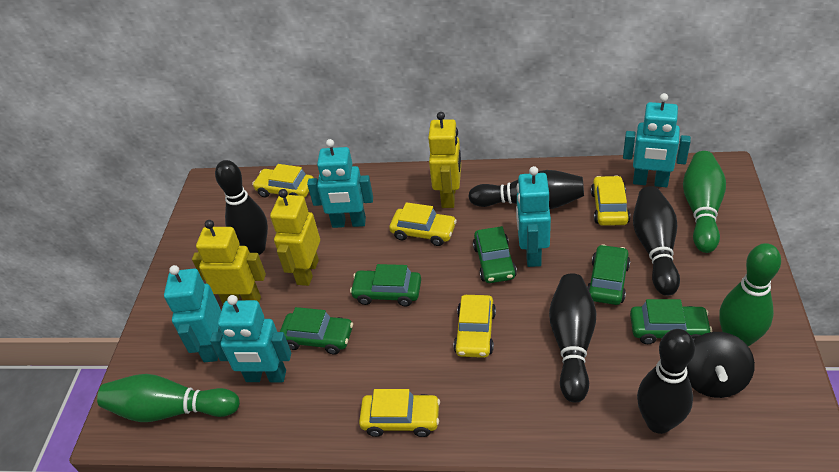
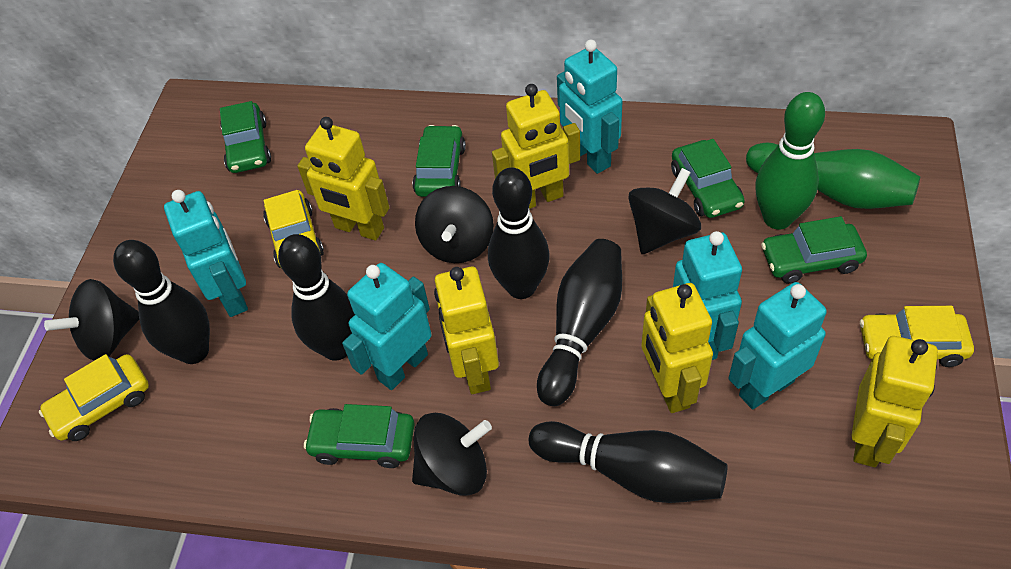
black spinning top: 1 -> 4
green bowling pin: 3 -> 2
yellow car: 5 -> 3
yellow robot: 3 -> 5

